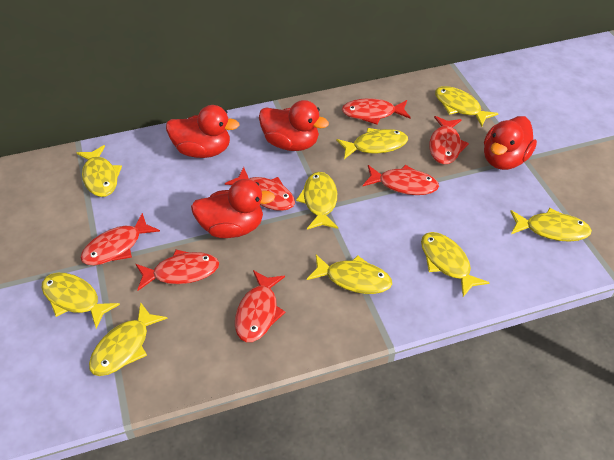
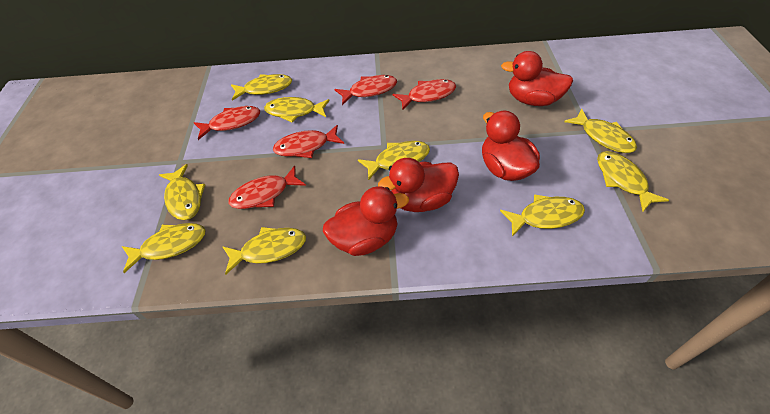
red fish: 7 -> 5

